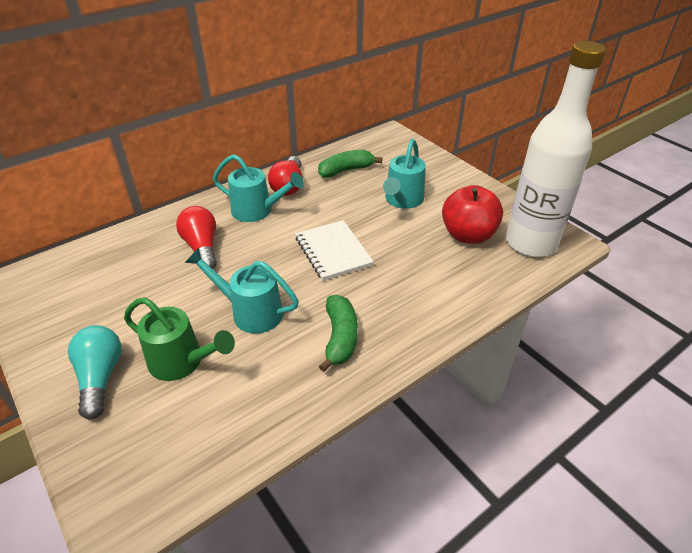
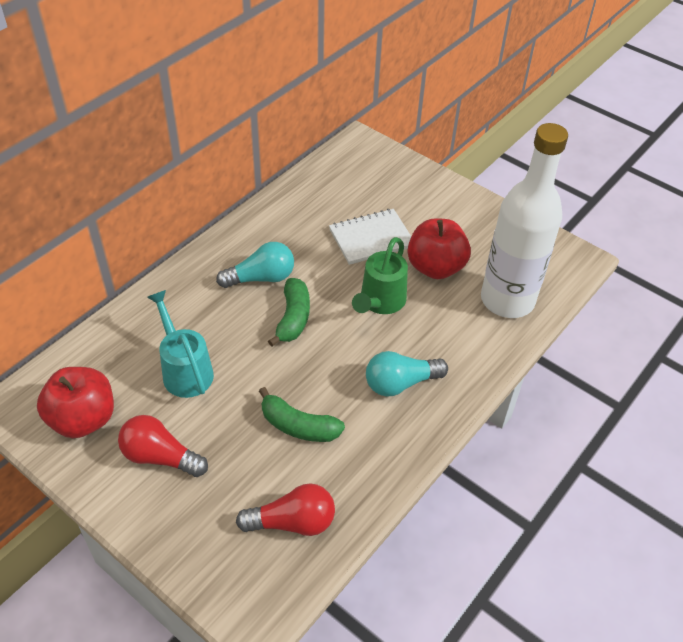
red apple: 1 -> 2
turquoise light bulb: 1 -> 2
turquoise watering can: 3 -> 1

